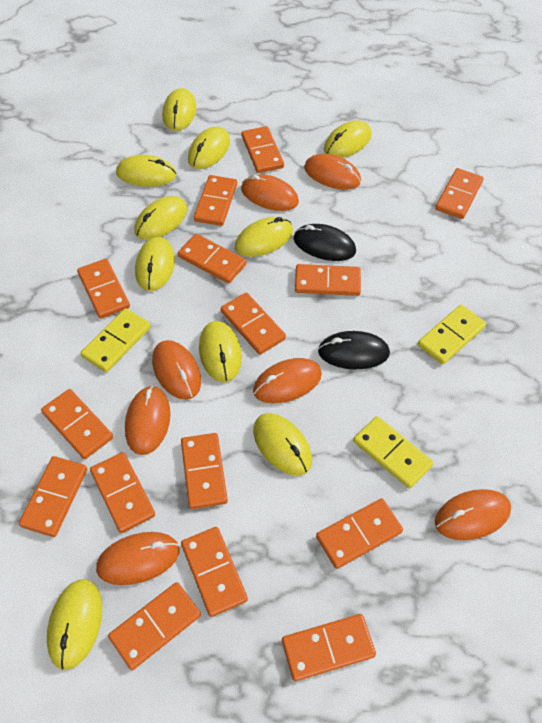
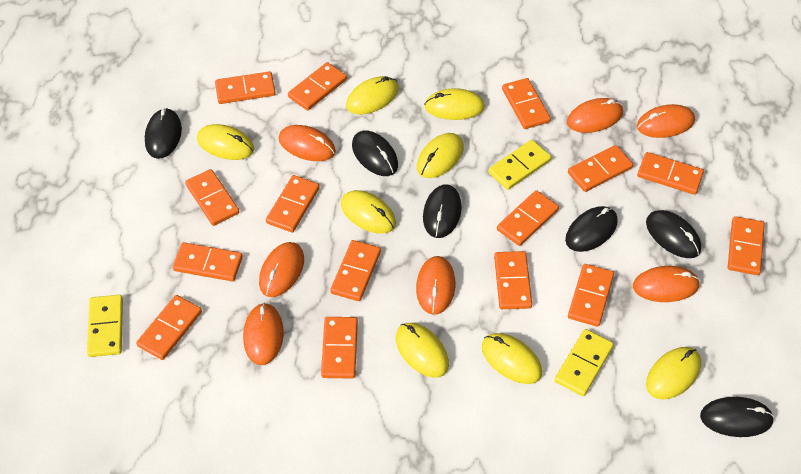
black mouse: 2 -> 6
yellow mouse: 10 -> 8

